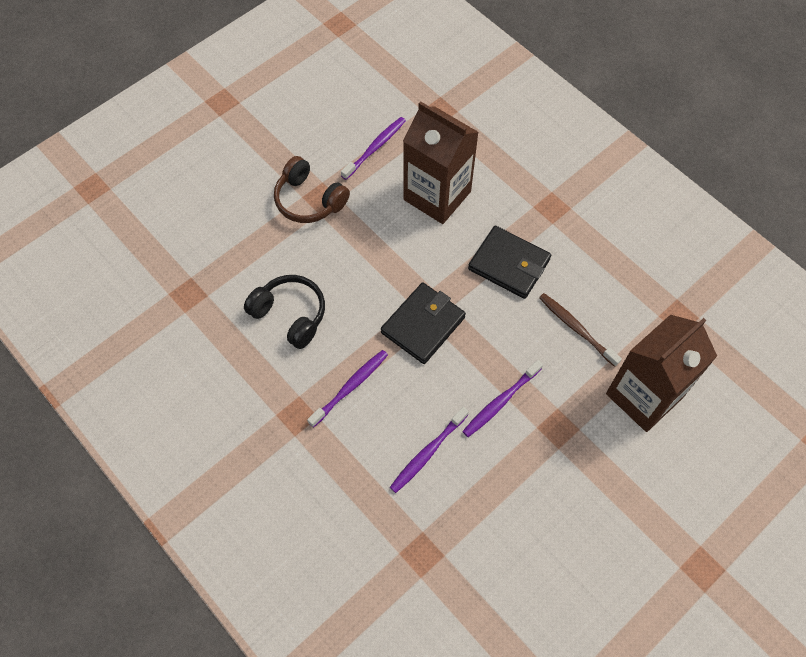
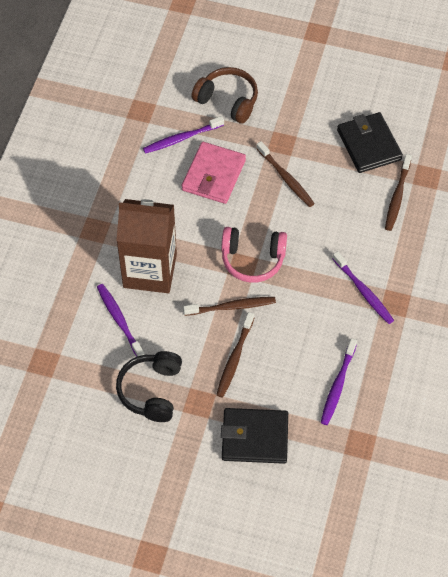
brown carton: 2 -> 1
brown toothbrush: 1 -> 4
pink headphones: 0 -> 1
pink wallet: 0 -> 1

